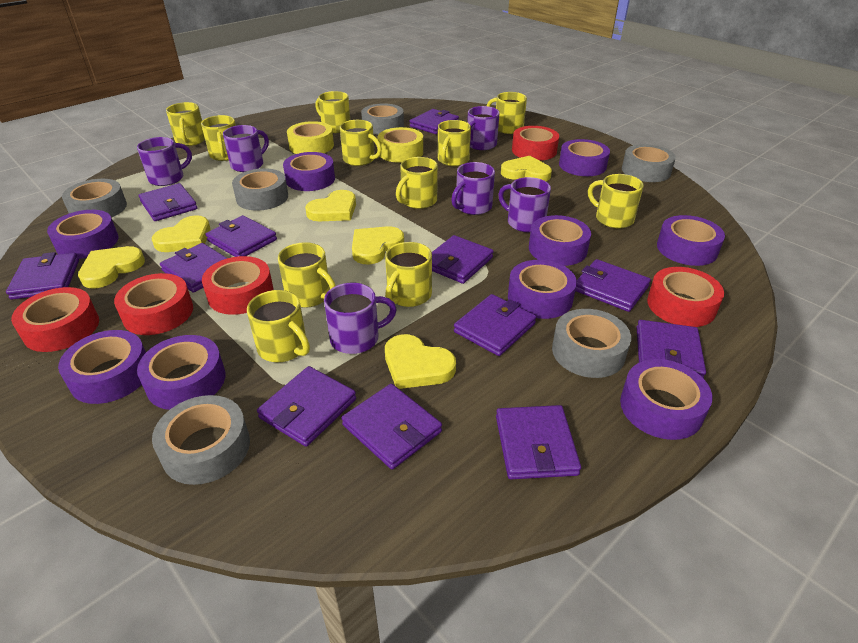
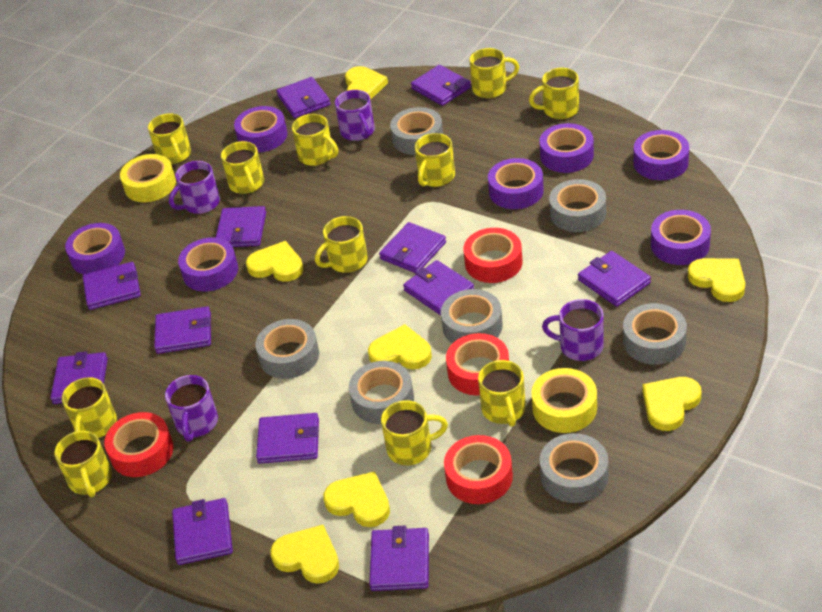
grey tape: 6 -> 7
purple mug: 6 -> 4
purple tape: 9 -> 7
red tape: 5 -> 4
yellow heart: 6 -> 7

